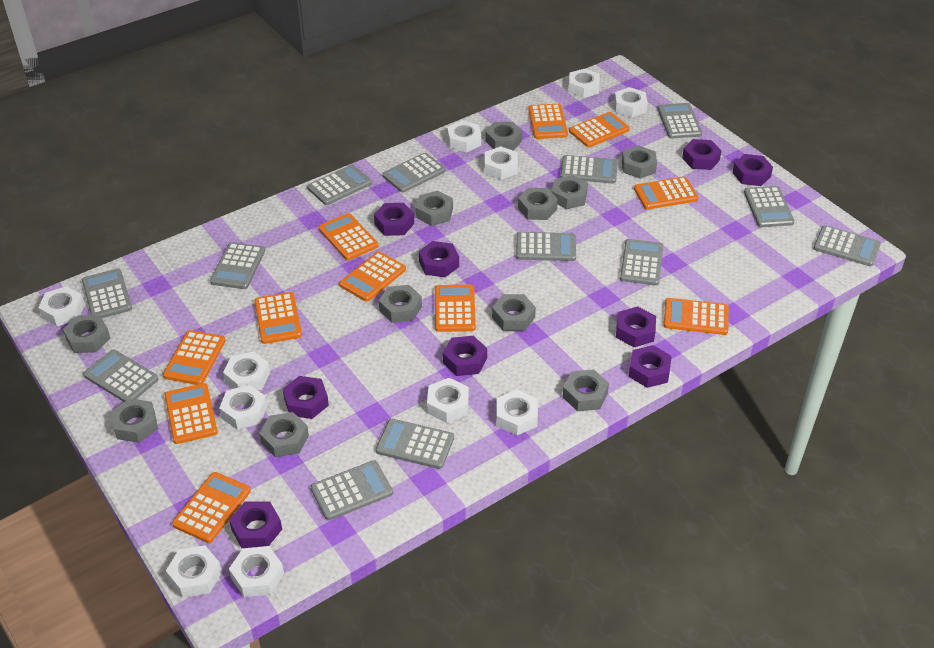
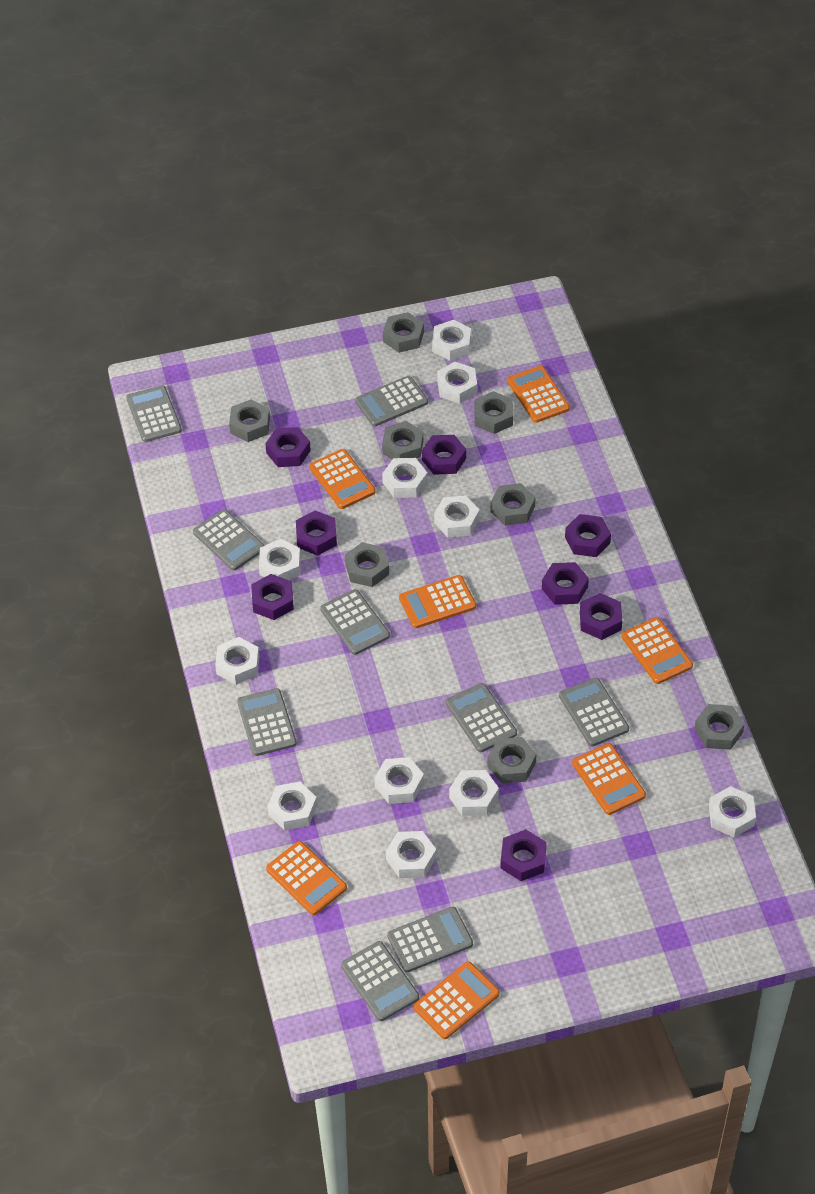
grey calculator: 13 -> 9
grey nut: 11 -> 8
orange calculator: 11 -> 7
purple nut: 9 -> 8

